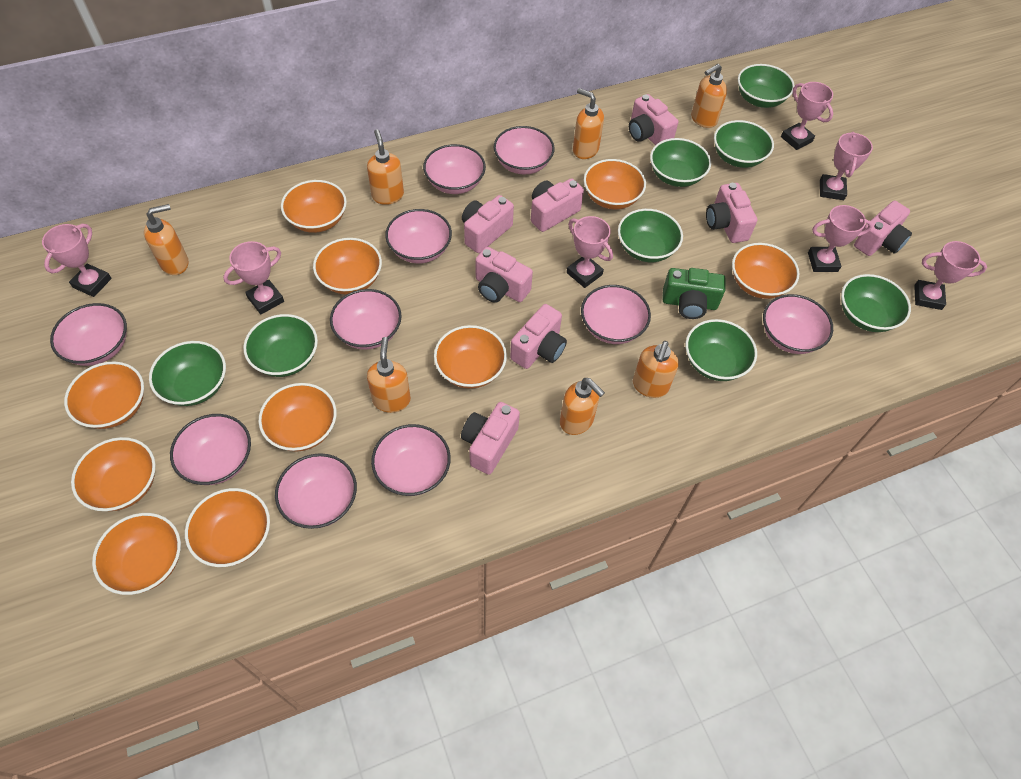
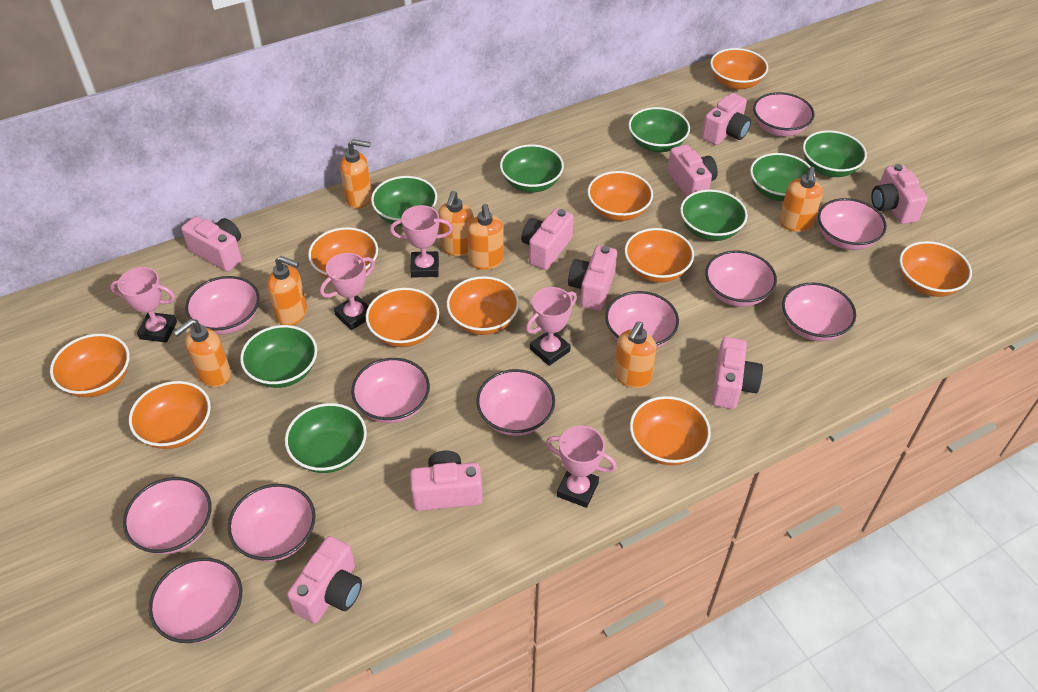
green camera: 1 -> 0
pink bowl: 10 -> 11
pink camera: 8 -> 9
pink trophy: 7 -> 5

